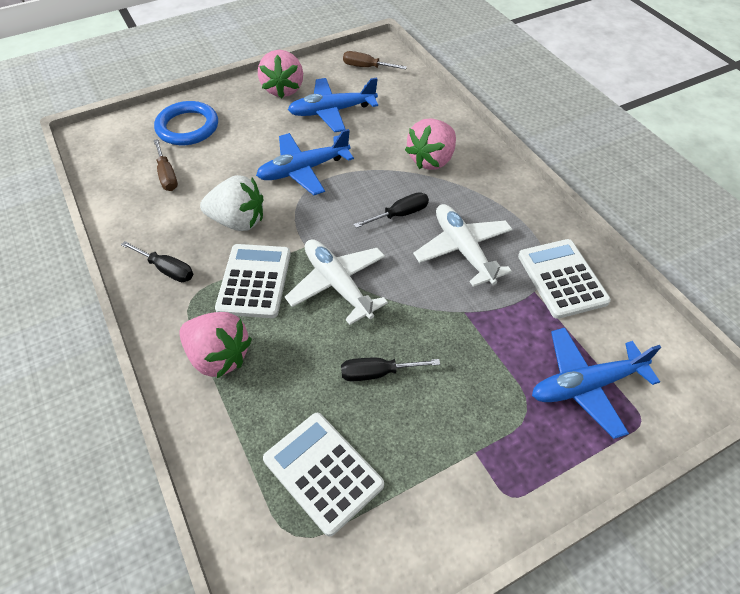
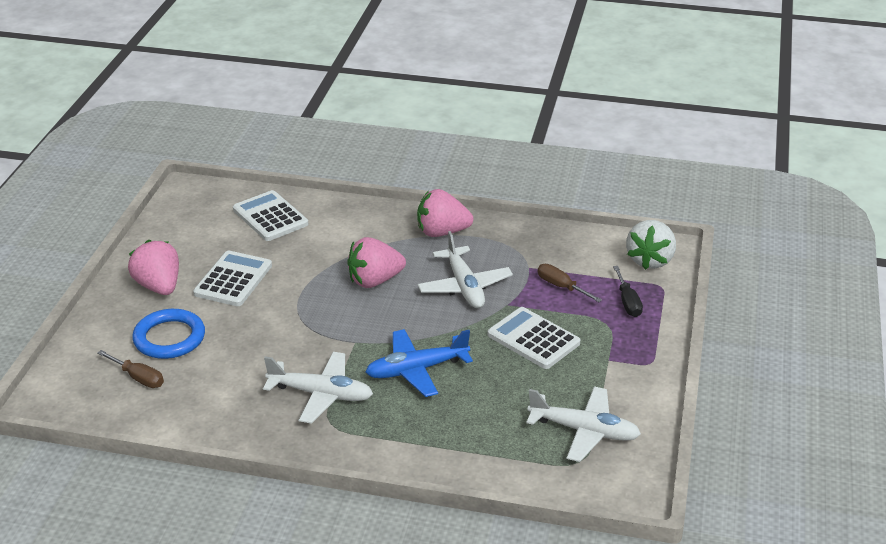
black screwdriver: 3 -> 1
blue plane: 3 -> 1
white plane: 2 -> 3

